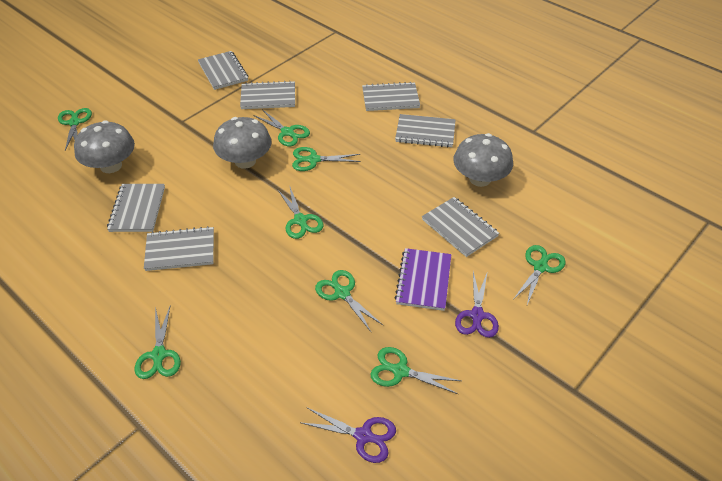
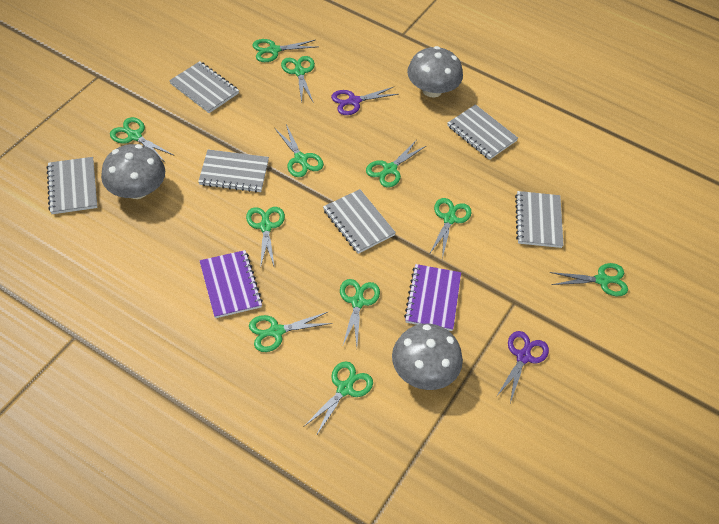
green scissors: 8 -> 11
grey notebook: 7 -> 6
purple notebook: 1 -> 2

